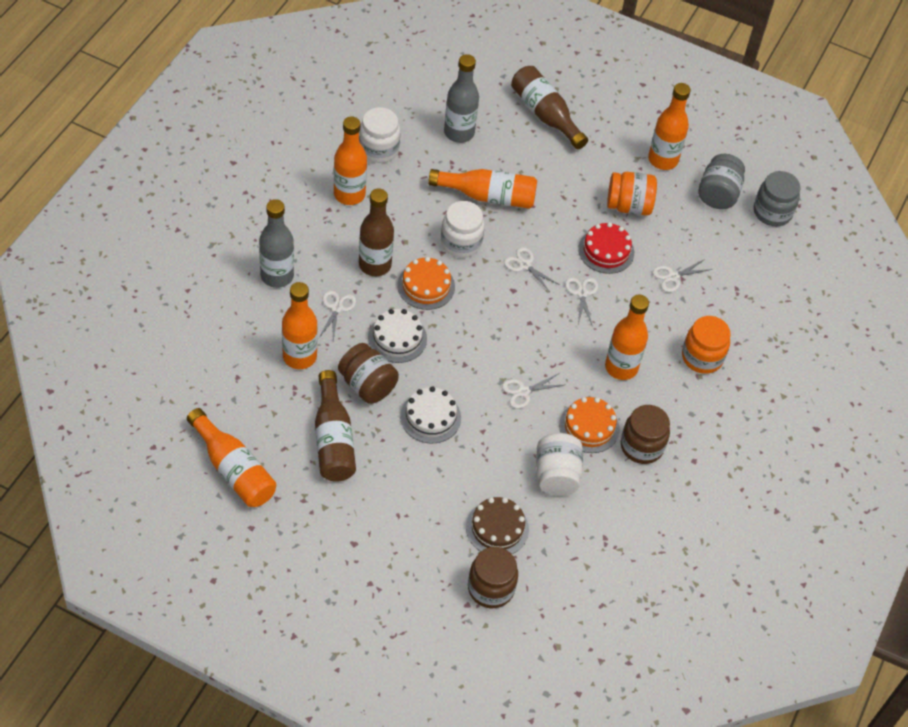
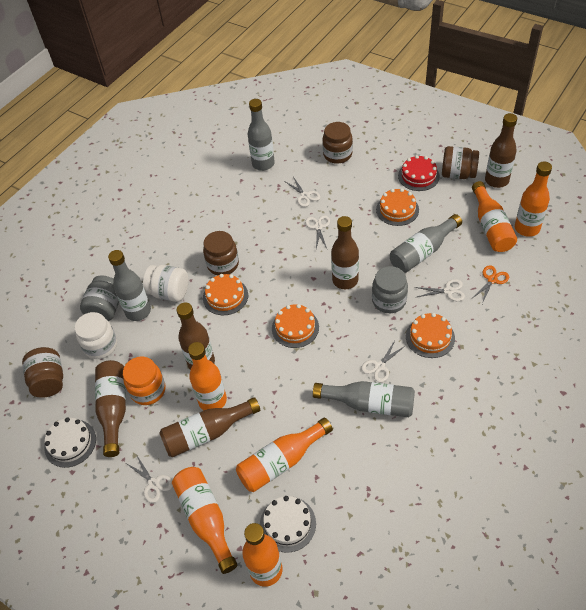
brown bottle: 3 -> 5
brown cake: 1 -> 0
brown jar: 3 -> 4
grey bottle: 2 -> 4
orange cake: 2 -> 4
orange jar: 2 -> 1
orange scissors: 0 -> 1
white jar: 3 -> 2

